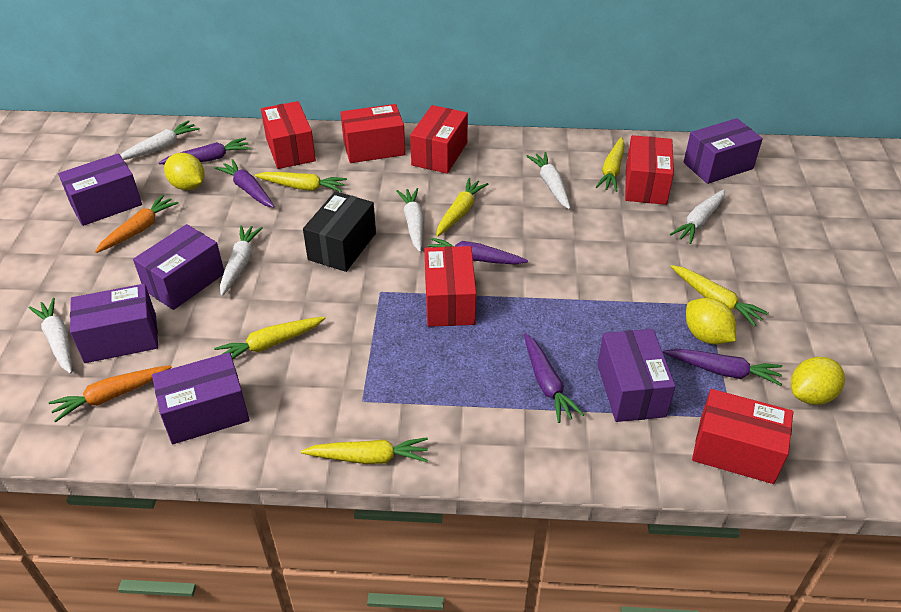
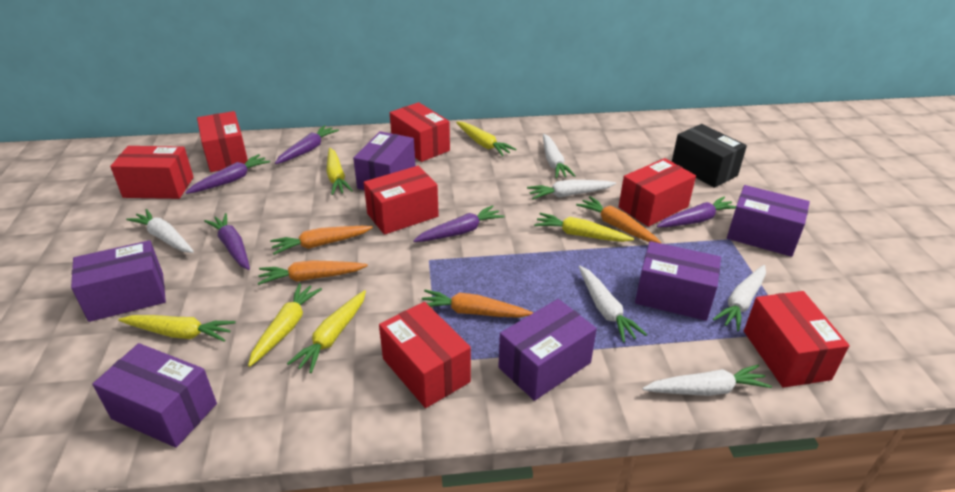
orange carrot: 2 -> 4
red box: 6 -> 7
yellow lemon: 3 -> 0

